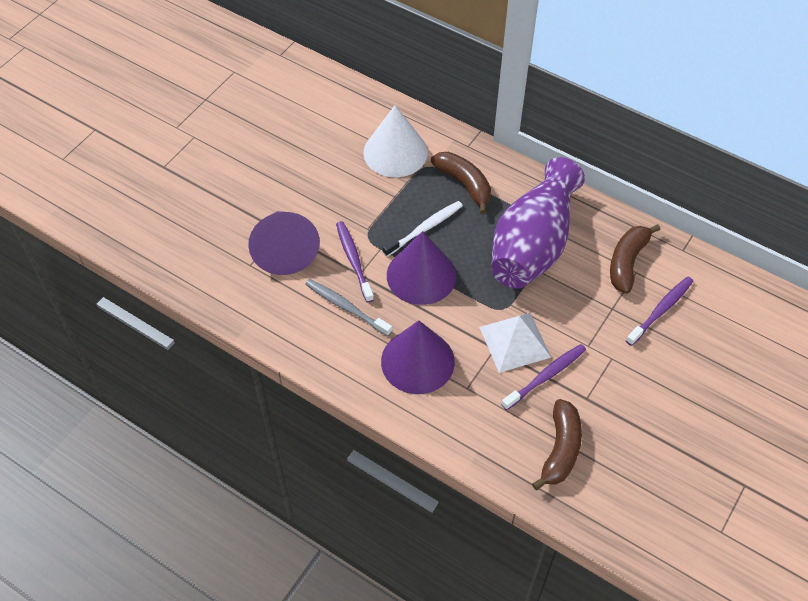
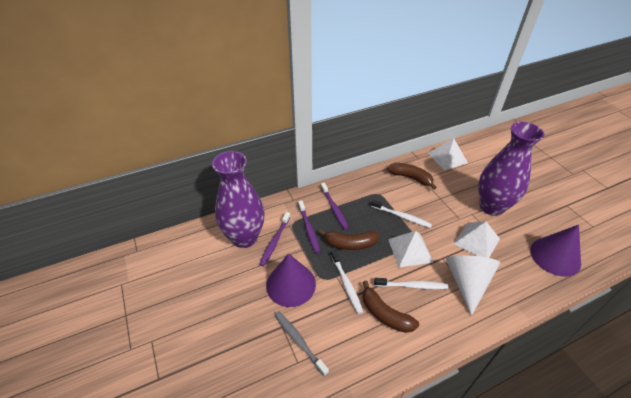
purple cone: 3 -> 2
purple vase: 1 -> 2
white pyramid: 1 -> 3
white toothbrush: 1 -> 3

